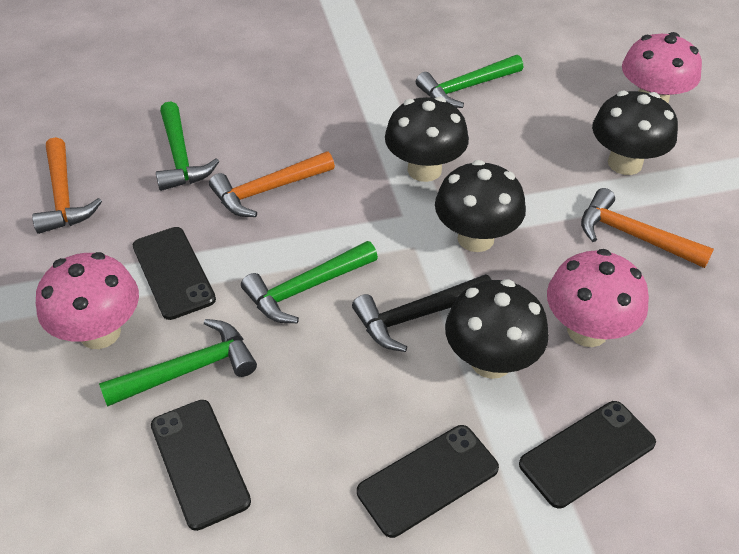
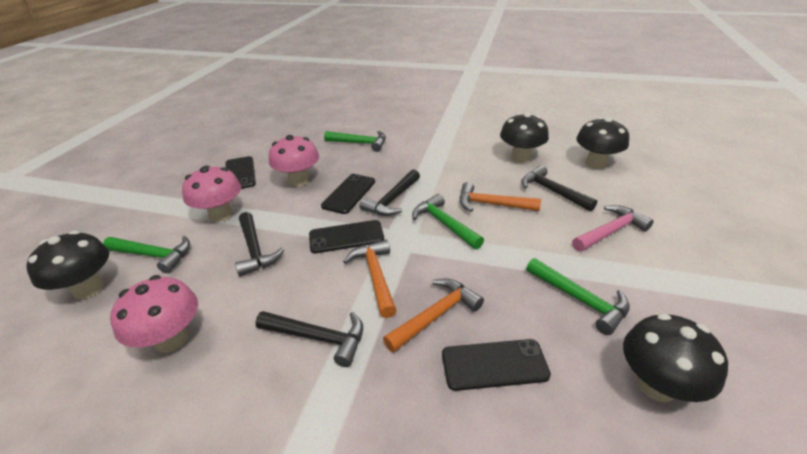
black hammer: 1 -> 4
pink hammer: 0 -> 1

